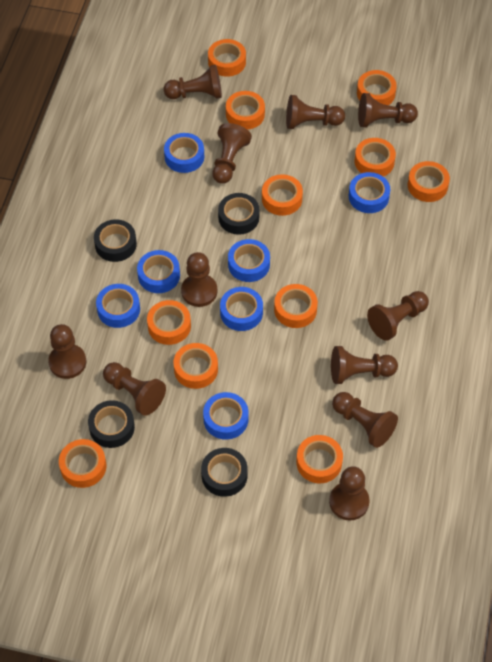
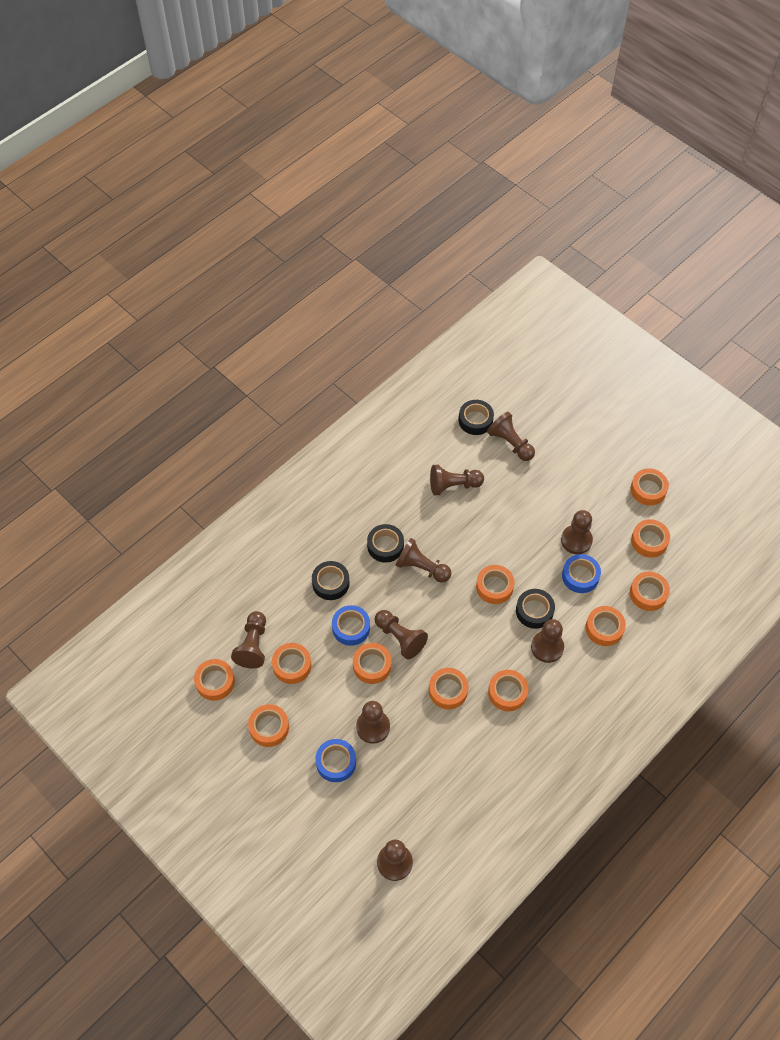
blue tape: 7 -> 3
brown pawn: 11 -> 9

